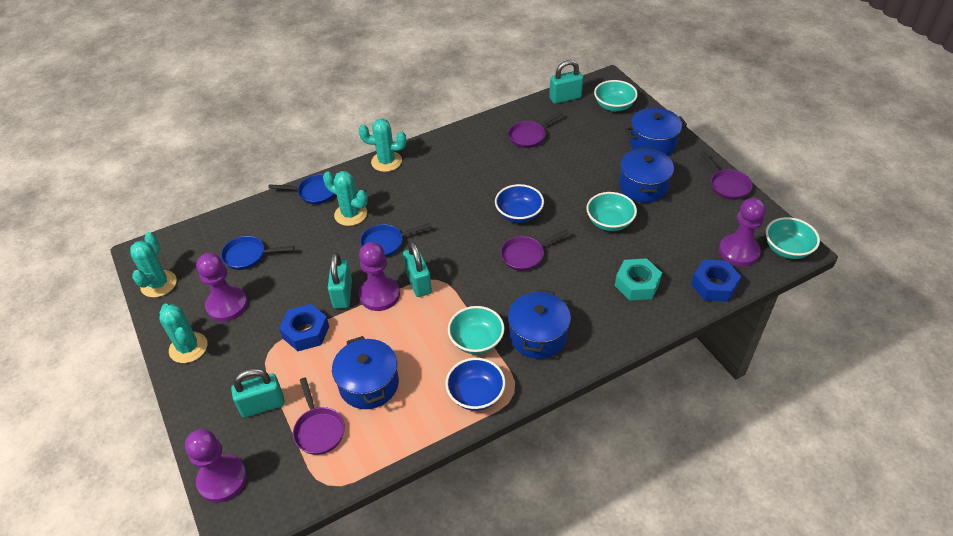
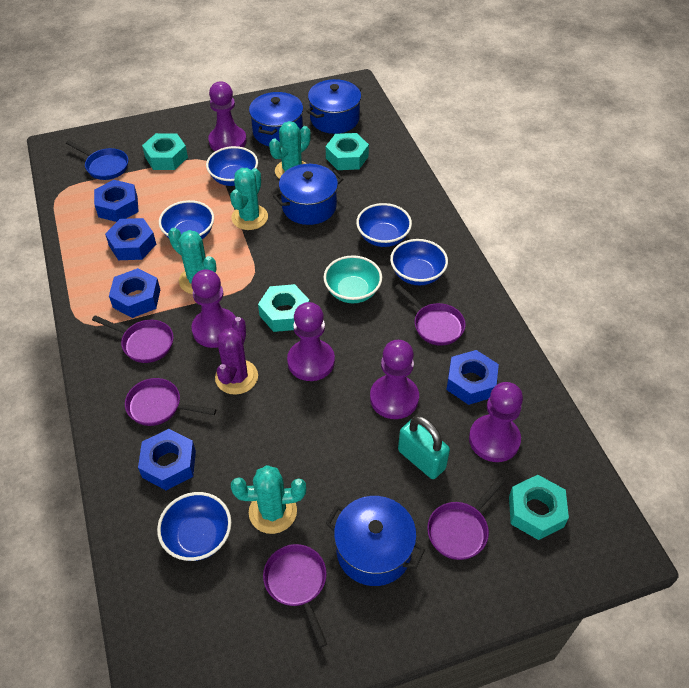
blue bowl: 2 -> 5
blue nut: 2 -> 5
blue pan: 3 -> 1
purple cactus: 0 -> 1
purple pan: 4 -> 5
purple pawn: 4 -> 5
turquoise bowl: 4 -> 1
turquoise nut: 1 -> 4
turquoise padlock: 4 -> 1

